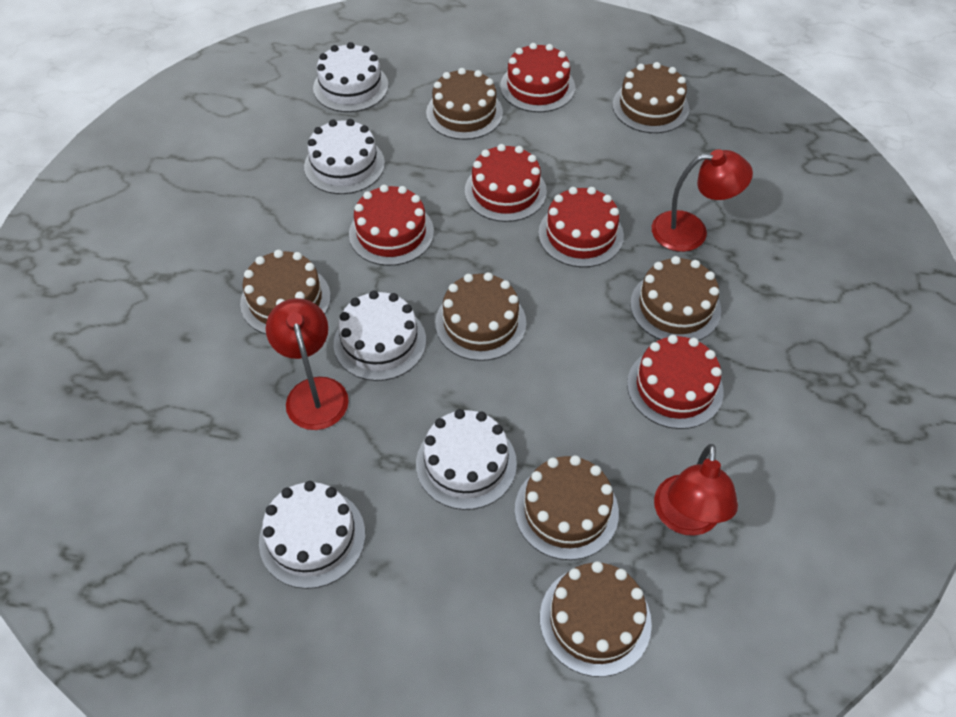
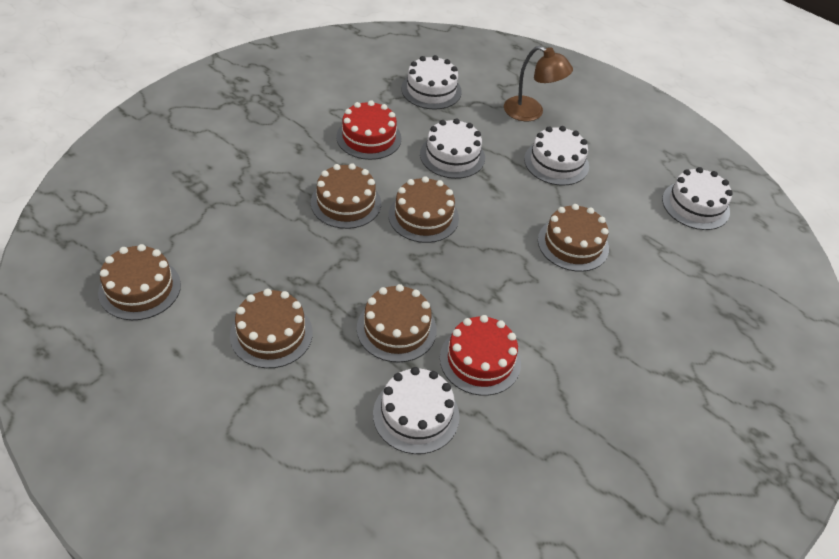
brown cake: 7 -> 6
brown lamp: 0 -> 1
red cake: 5 -> 2
red lamp: 3 -> 0

